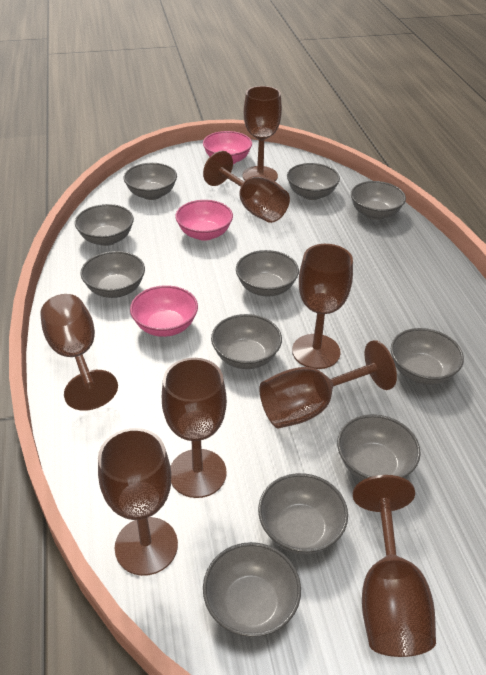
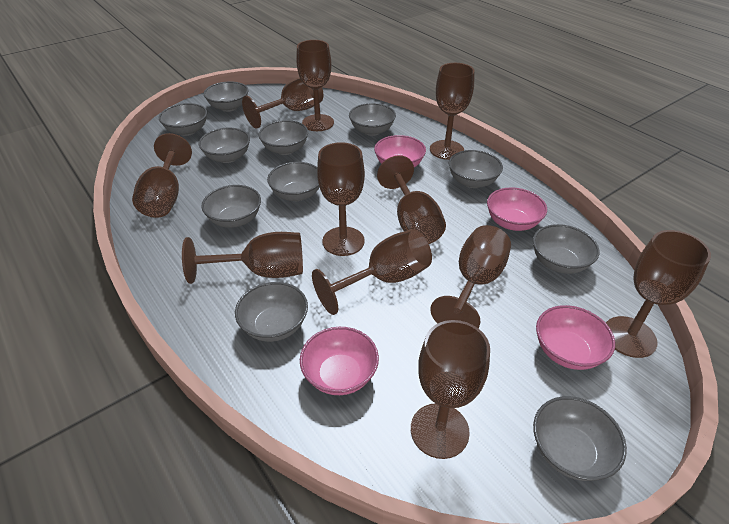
brown goblet: 8 -> 11
pink bowl: 3 -> 4

